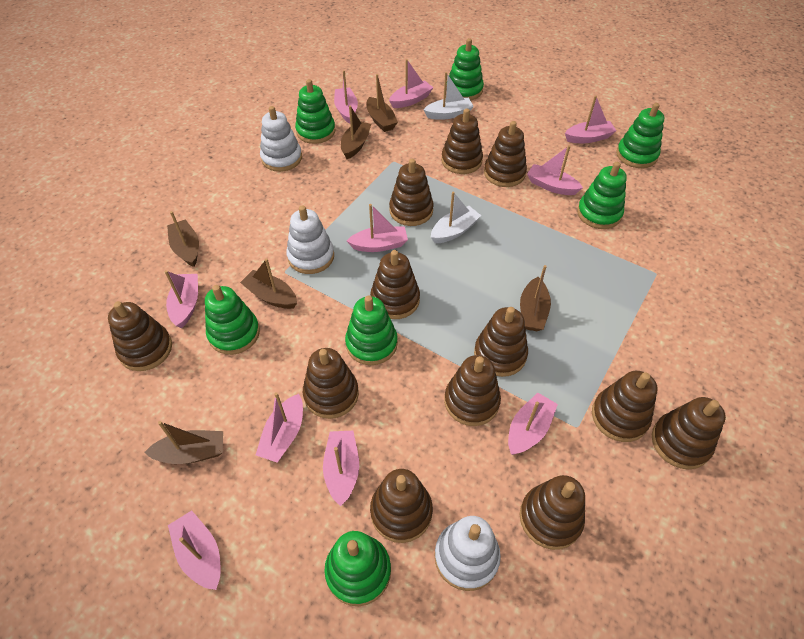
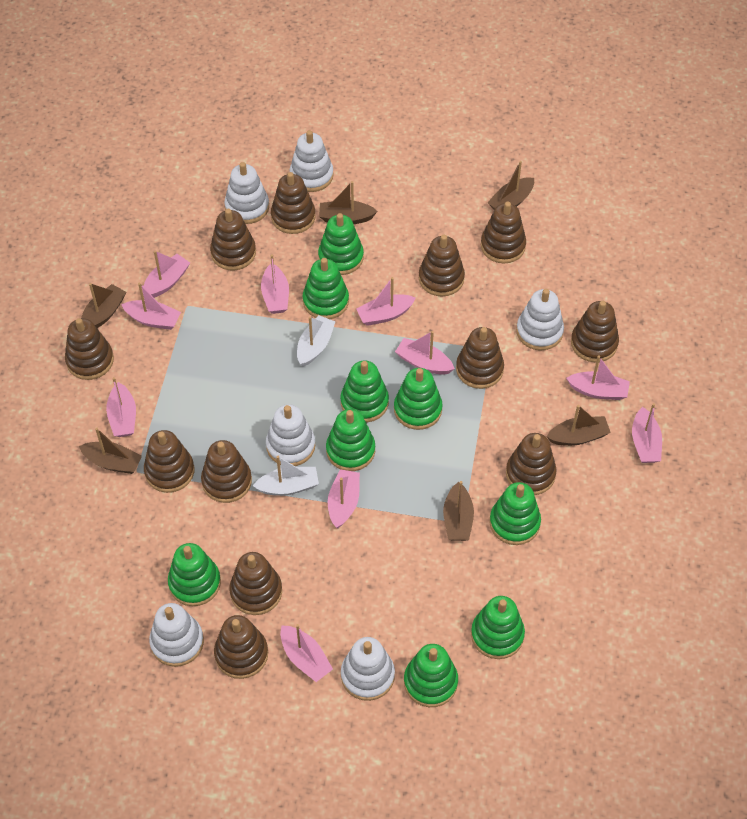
green stacking toy: 7 -> 9
white stacking toy: 3 -> 6

